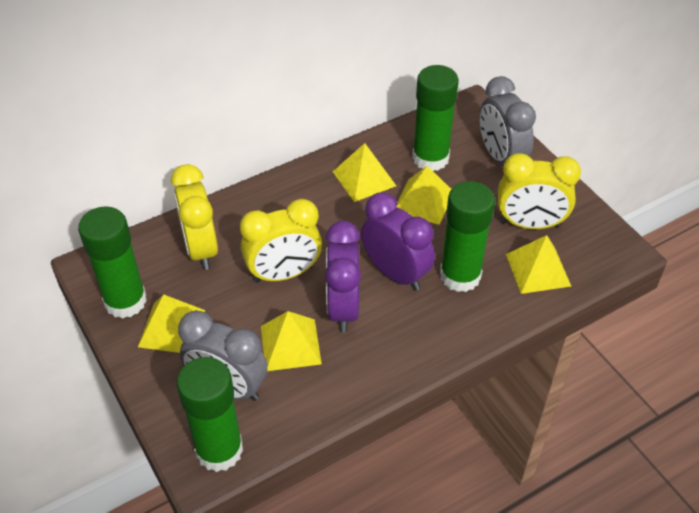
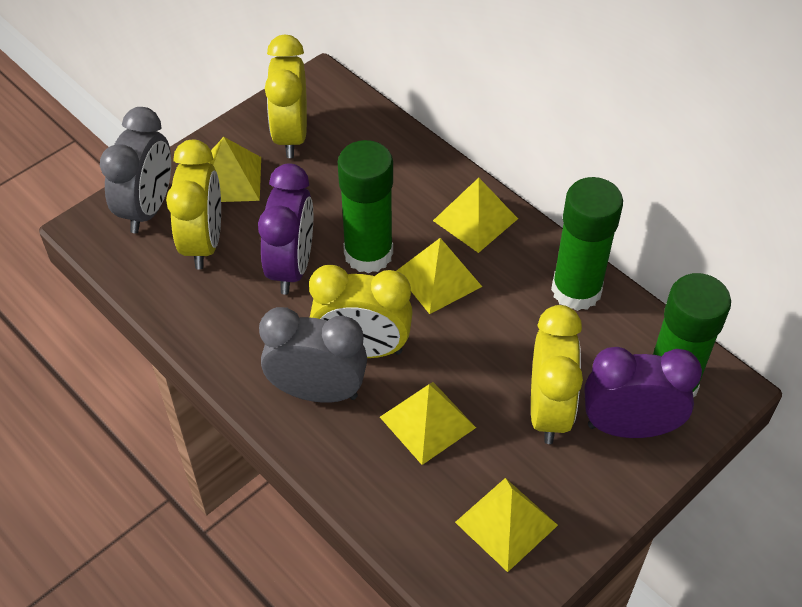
green glue stick: 4 -> 3
yellow clock: 3 -> 4

